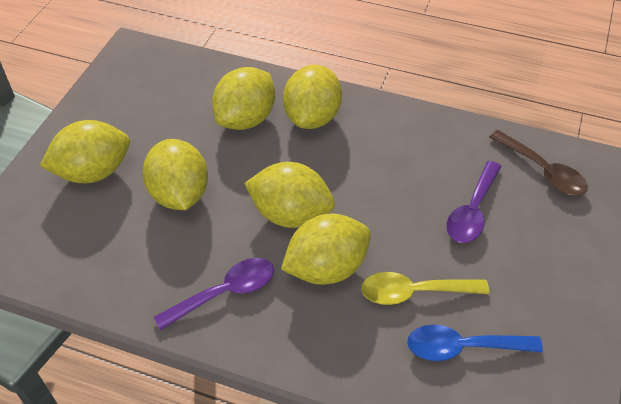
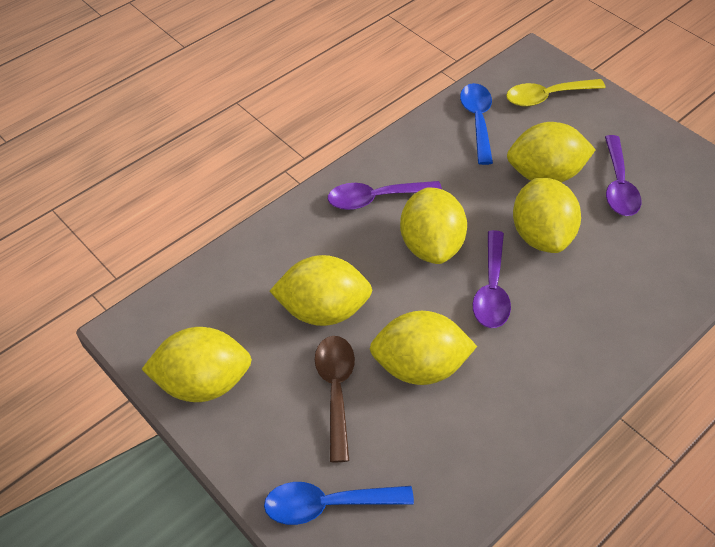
blue spoon: 1 -> 2
purple spoon: 2 -> 3

